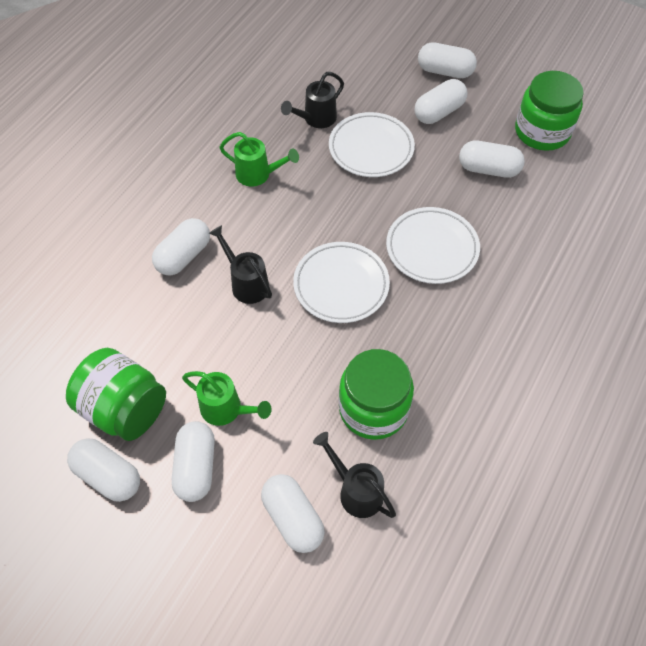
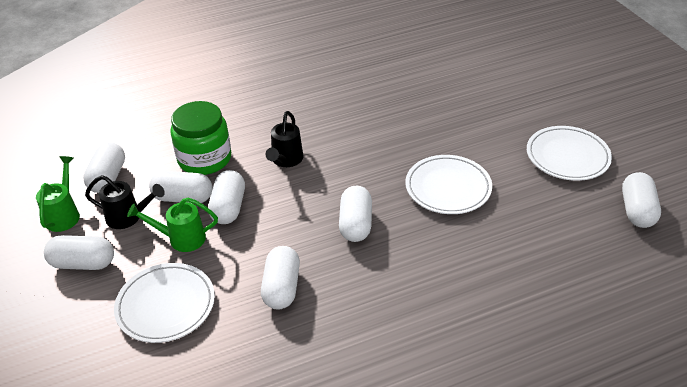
black watering can: 3 -> 2
green jar: 3 -> 1

